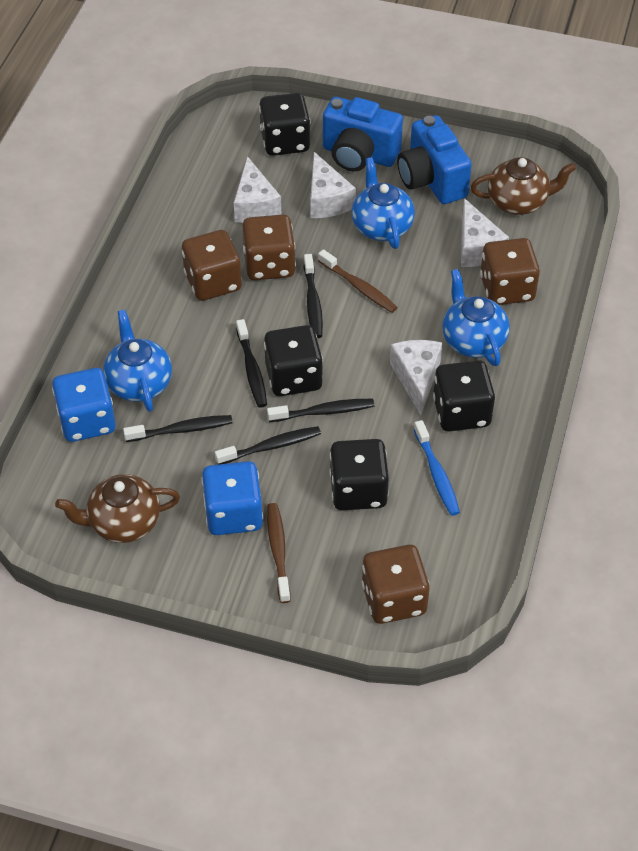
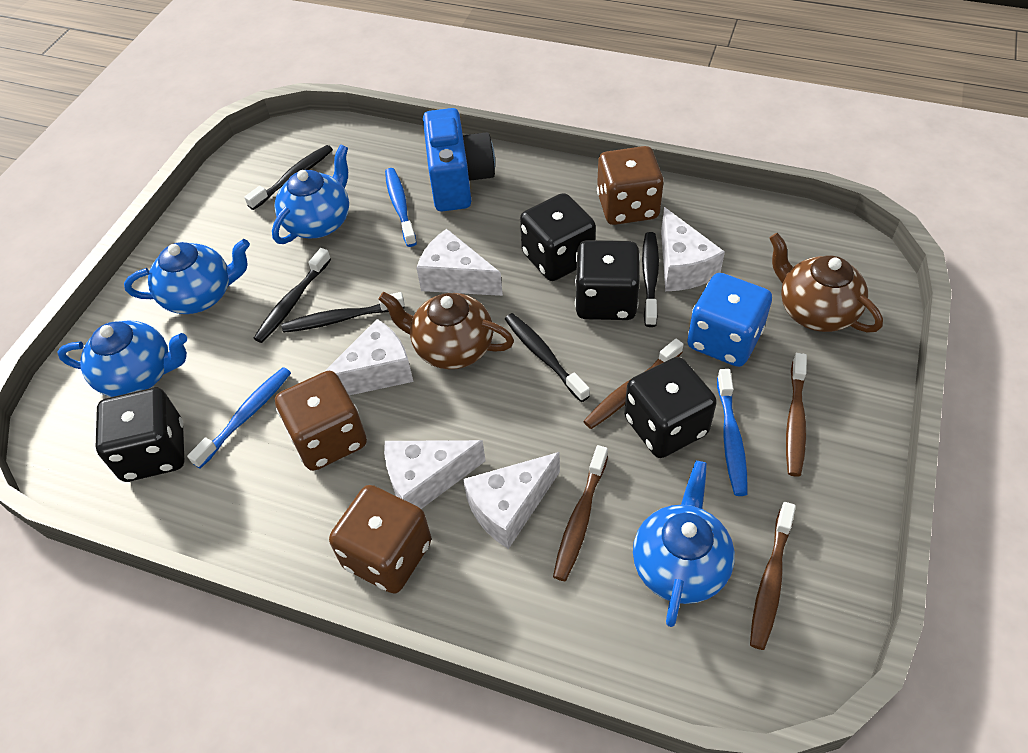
blue camera: 2 -> 1
blue dice: 2 -> 1
blue teapot: 3 -> 4
blue toothbrush: 1 -> 3
brown dice: 4 -> 3
brown toothbrush: 2 -> 4
white cheese: 4 -> 5

